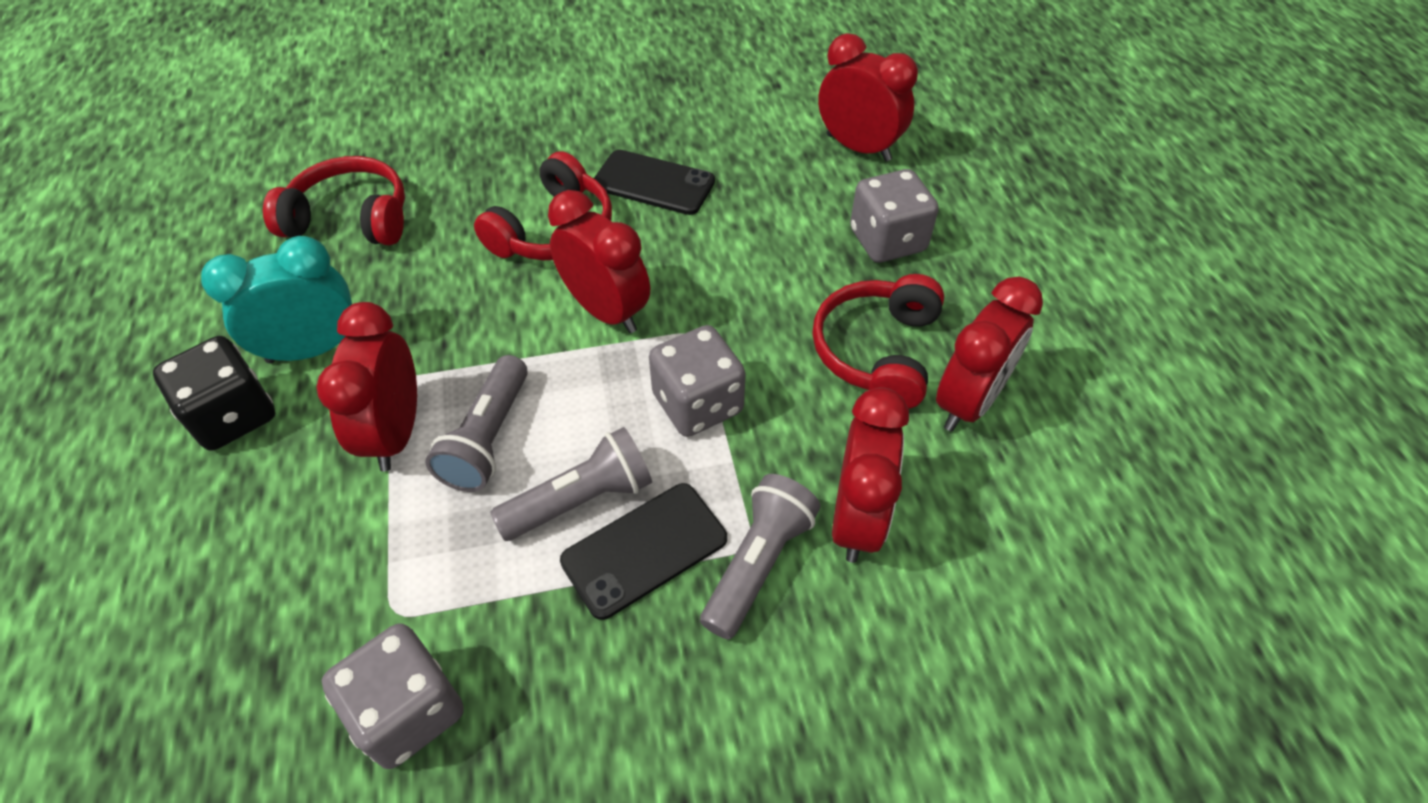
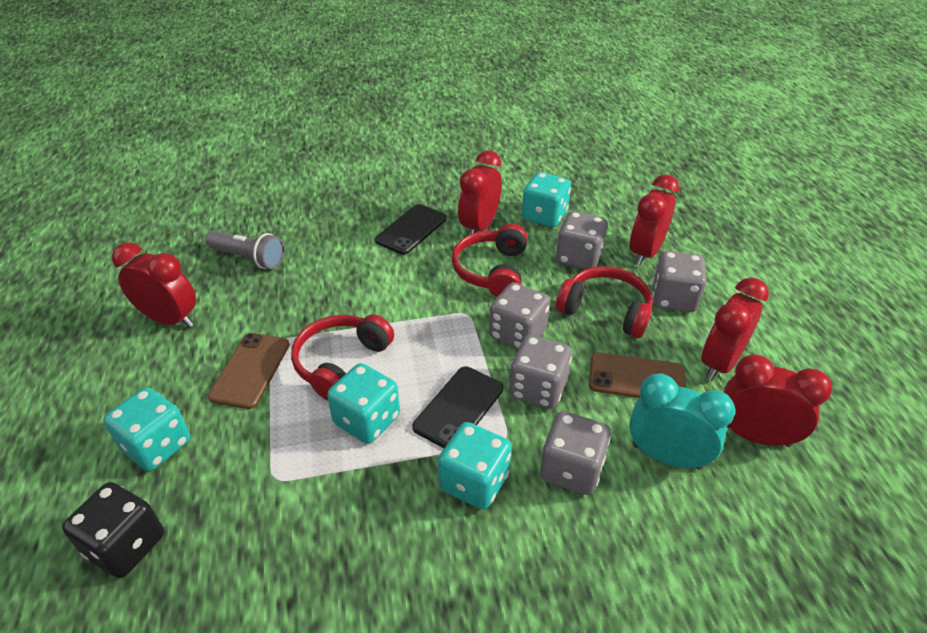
brown phone: 0 -> 2
grey dice: 3 -> 5
grey flashlight: 3 -> 1
turquoise dice: 0 -> 4

